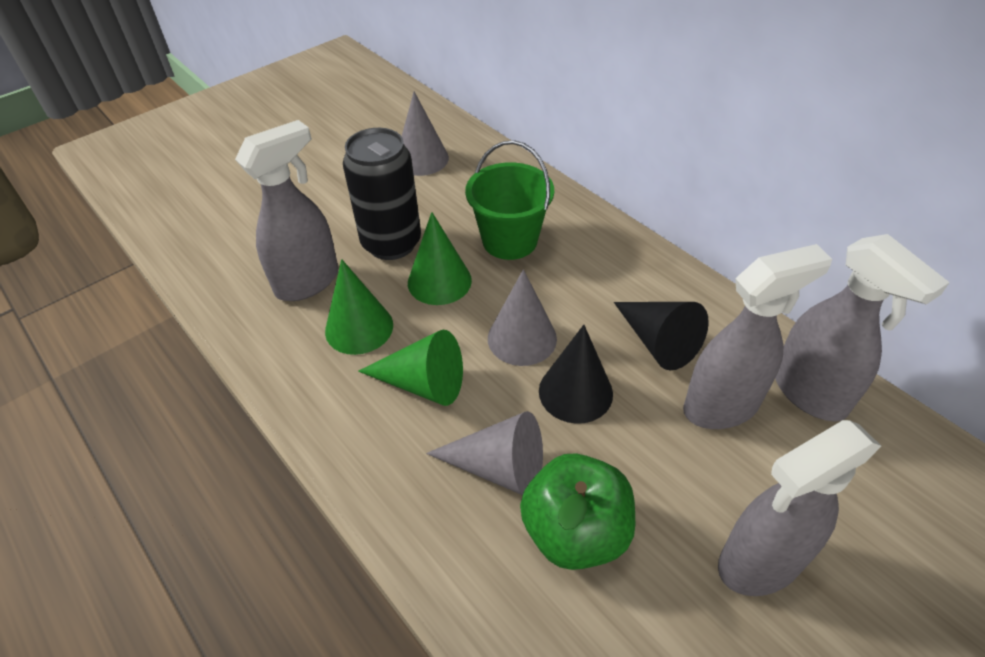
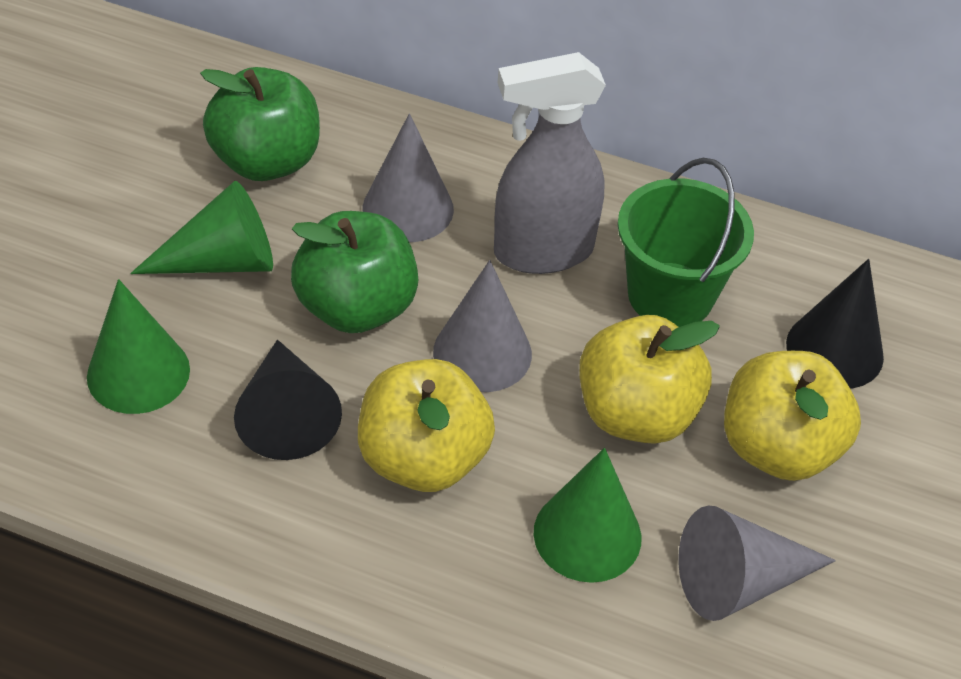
black can: 1 -> 0
green apple: 1 -> 2
grey spray bottle: 4 -> 1
yellow apple: 0 -> 3

